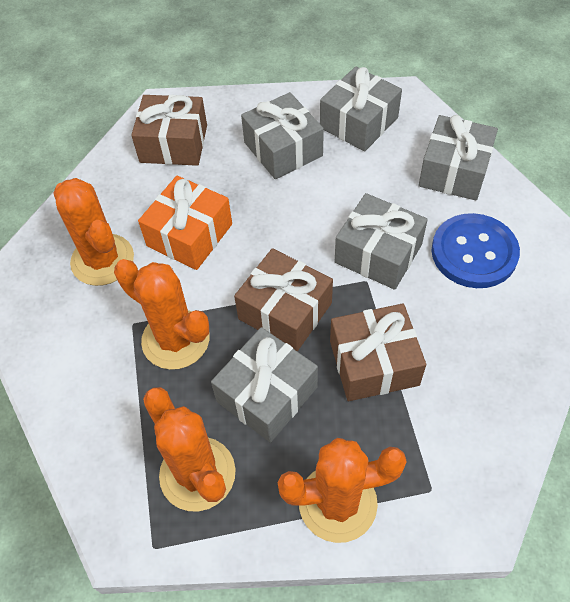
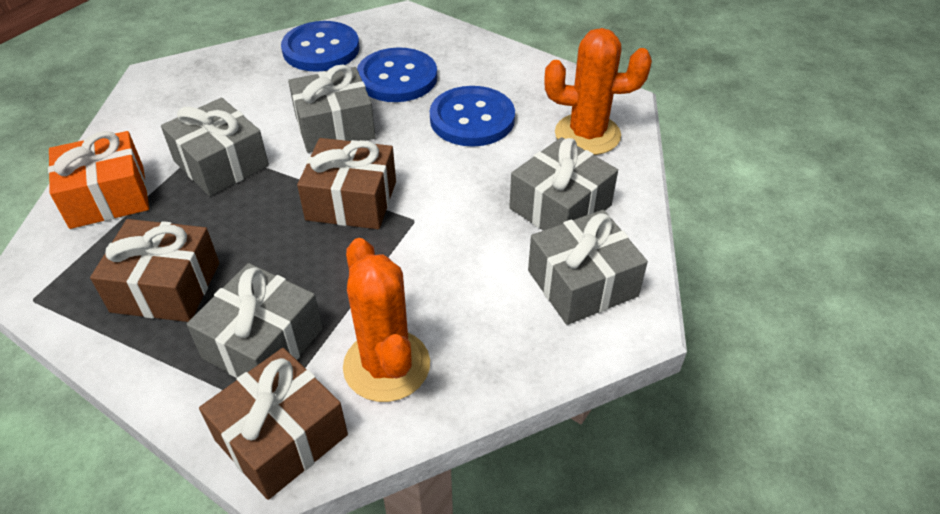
blue button: 1 -> 3
orange cactus: 4 -> 2

